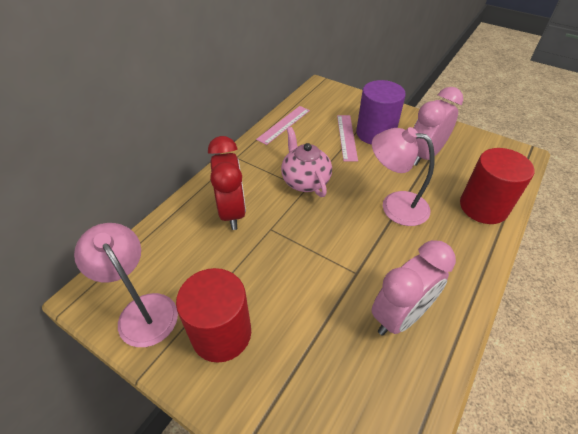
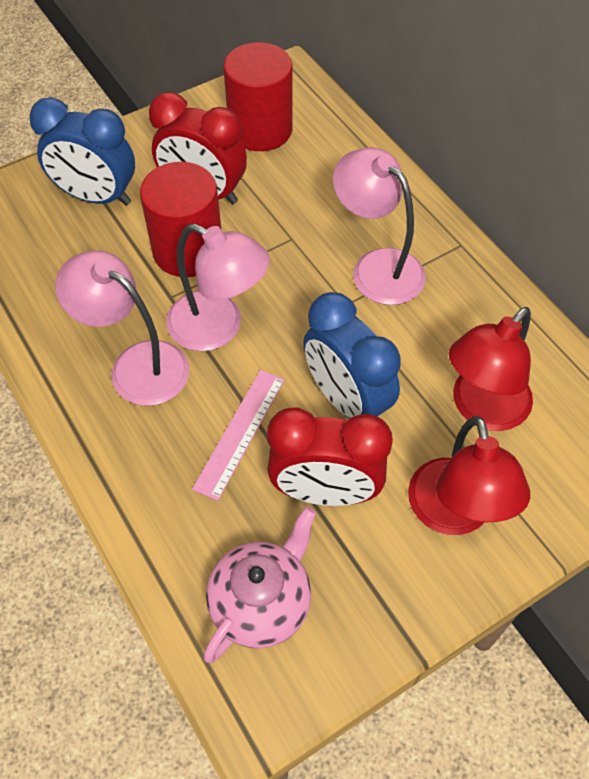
blue clock: 0 -> 2
pink clock: 2 -> 0
pink lamp: 2 -> 3
pink ruler: 2 -> 1
purple cylinder: 1 -> 0
red clock: 1 -> 2
red lamp: 0 -> 2

